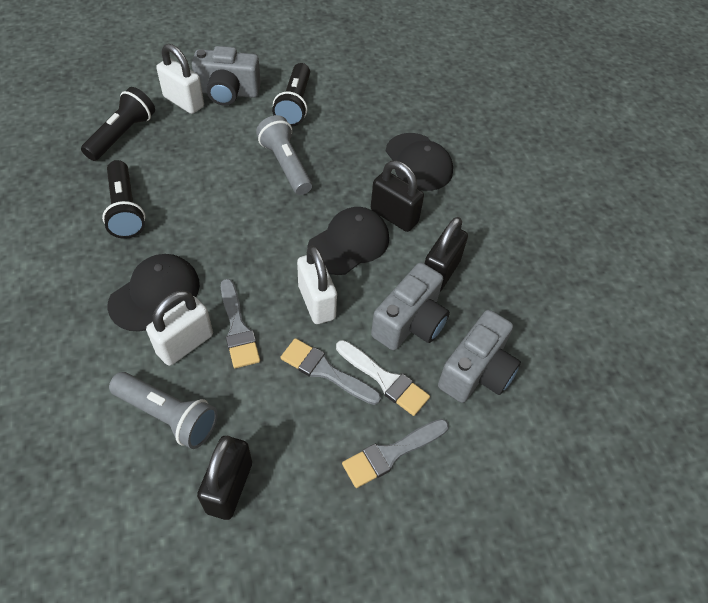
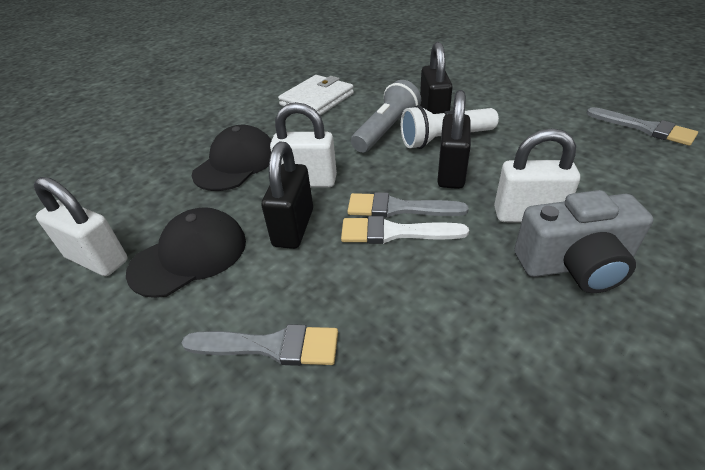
black cap: 3 -> 2
black flashlight: 3 -> 0
grey camera: 3 -> 1
grey flashlight: 2 -> 1
white flashlight: 0 -> 1
white wallet: 0 -> 1

